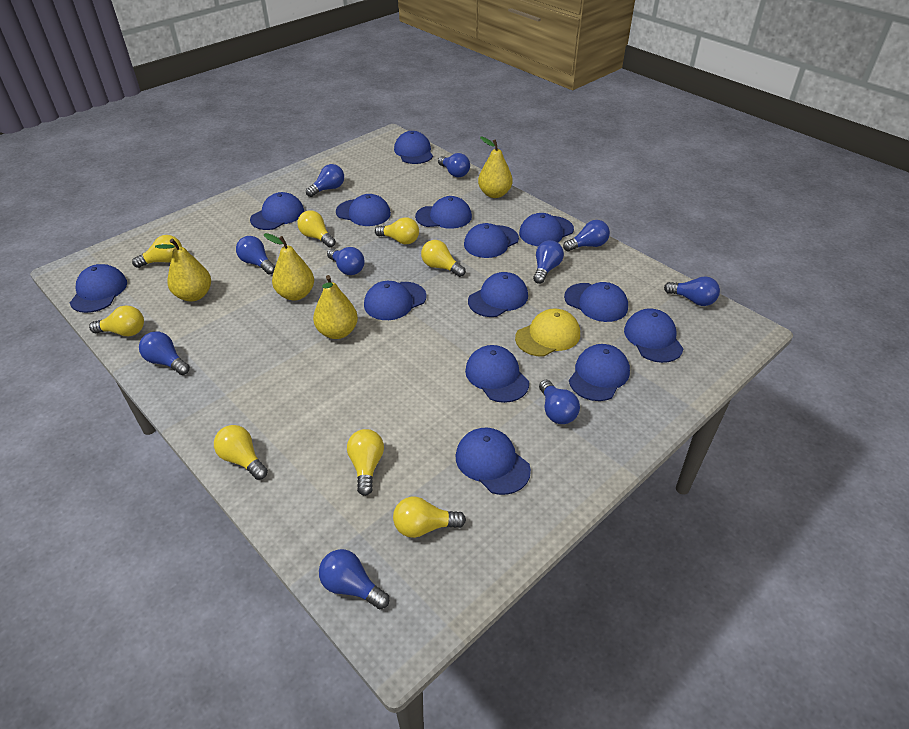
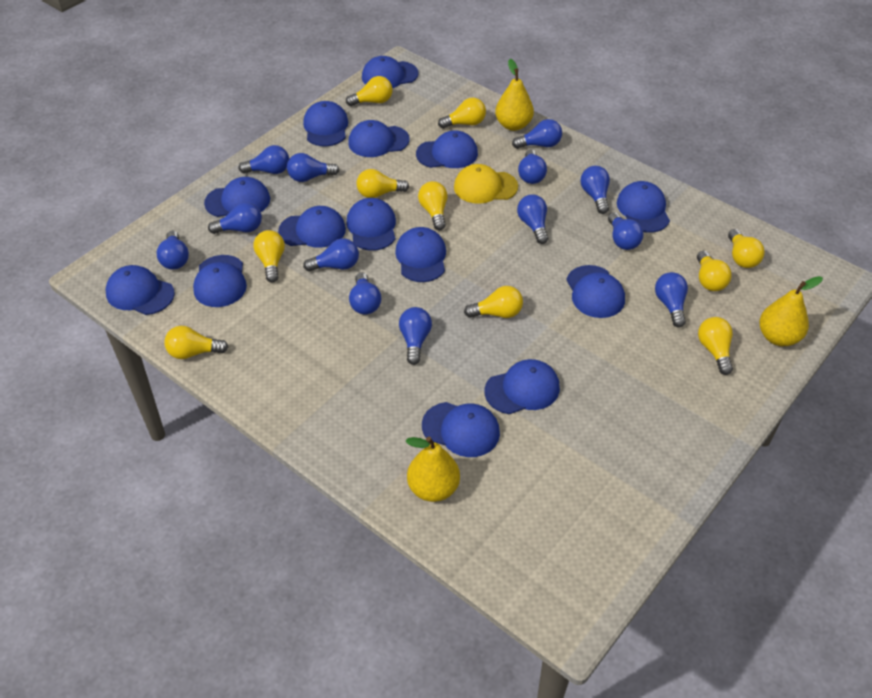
blue light bulb: 10 -> 13
yellow light bulb: 8 -> 10
yellow pear: 4 -> 3

